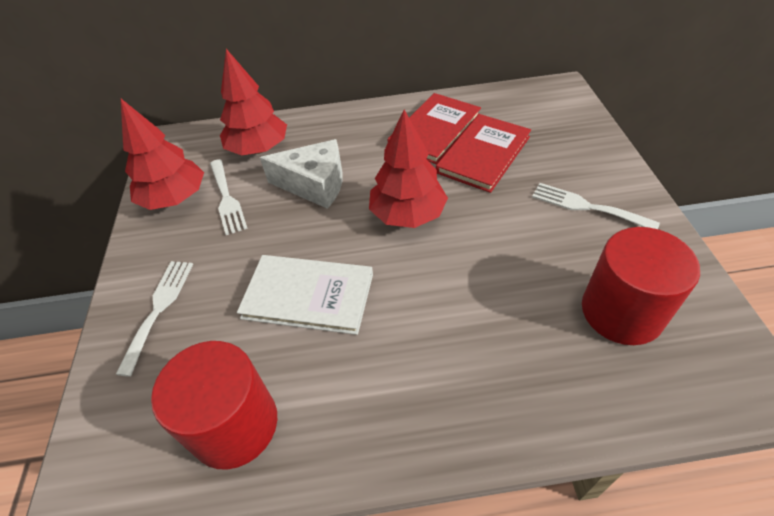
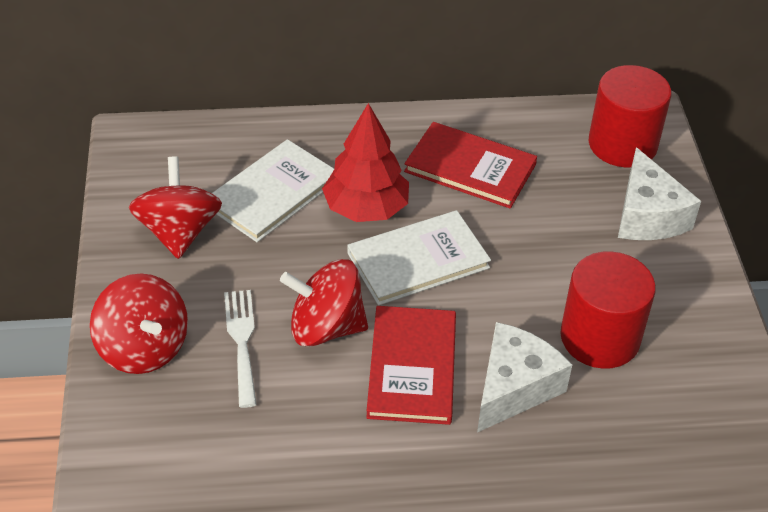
red spinning top: 0 -> 3
red tree: 3 -> 1
white book: 1 -> 2
white cheese: 1 -> 2
white fork: 3 -> 1

